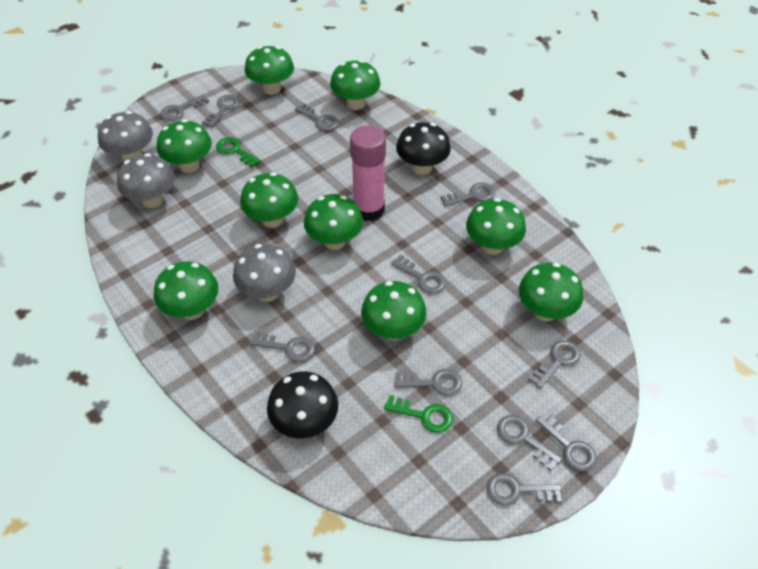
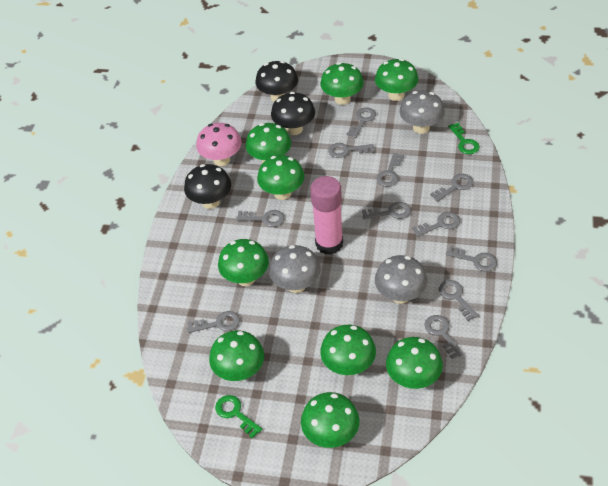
black mushroom: 2 -> 3
pink mushroom: 0 -> 1

